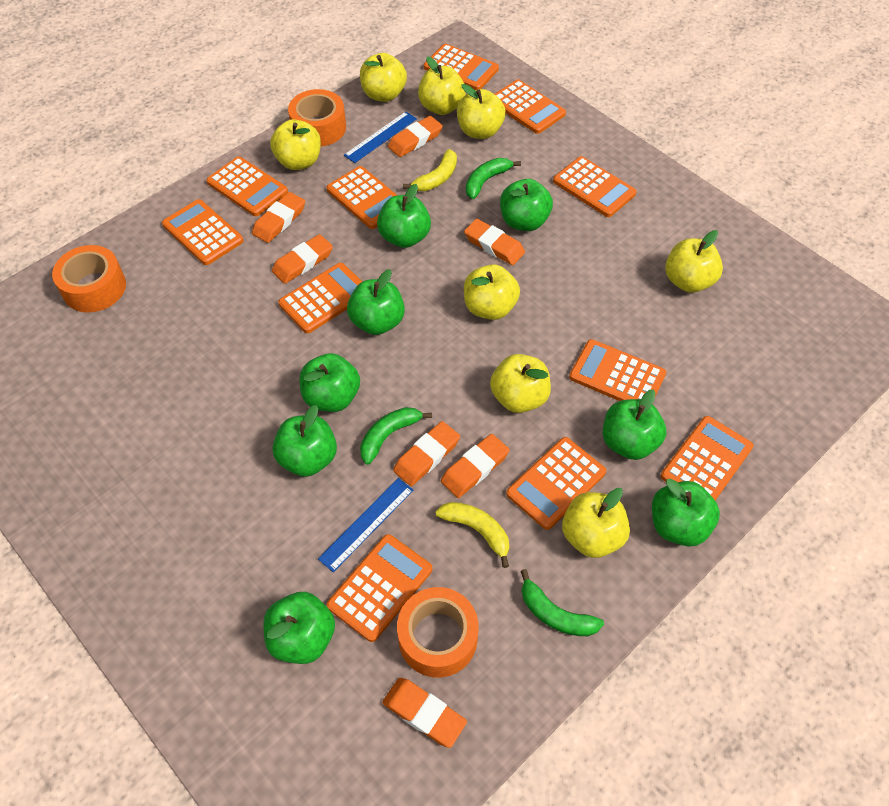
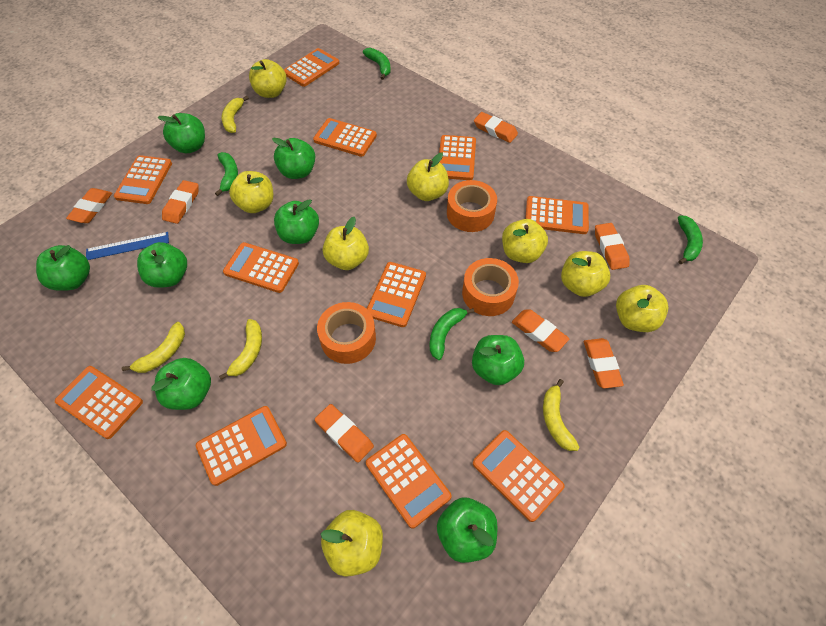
blue ruler: 2 -> 1
green banana: 3 -> 4
yellow banana: 2 -> 4

